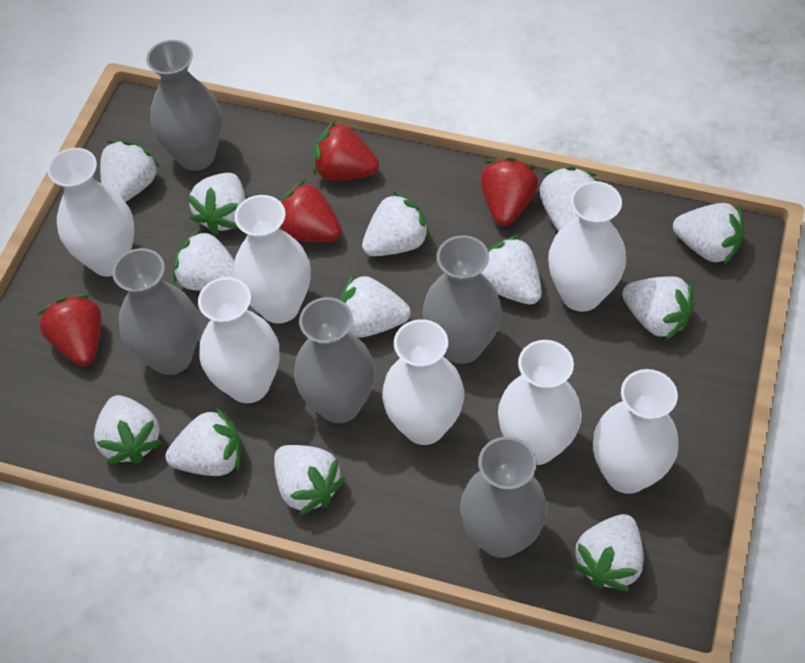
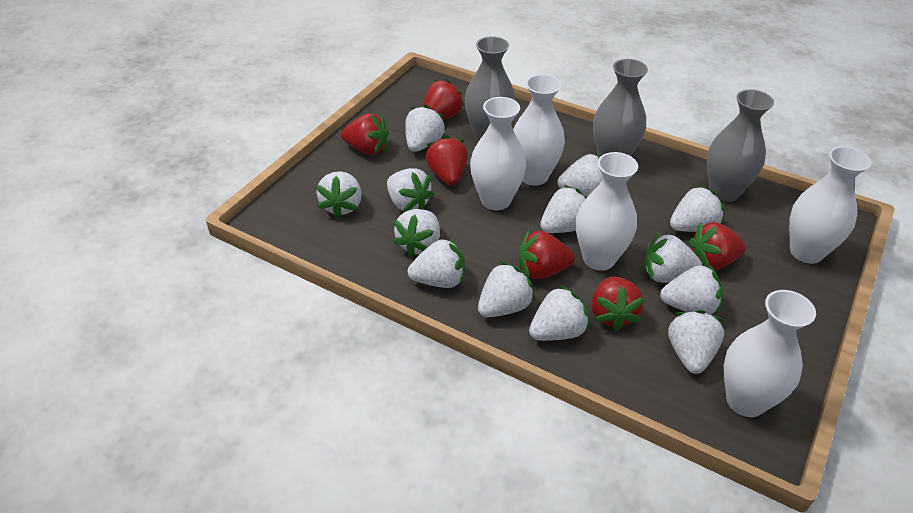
grey vase: 5 -> 3
red strawberry: 4 -> 6
white vase: 7 -> 5

